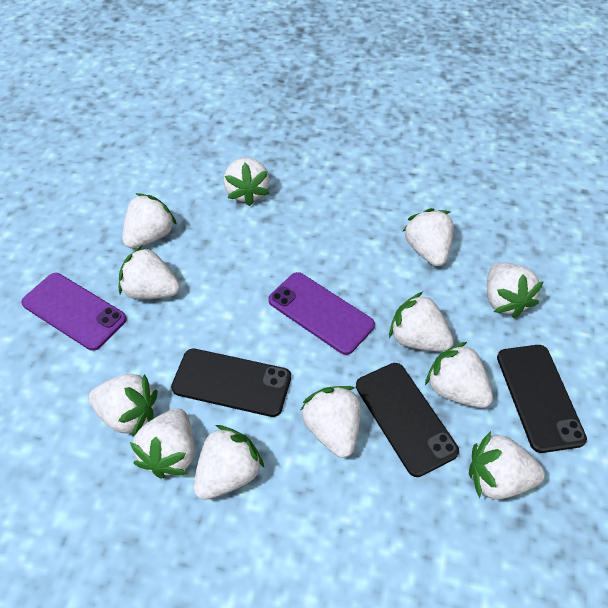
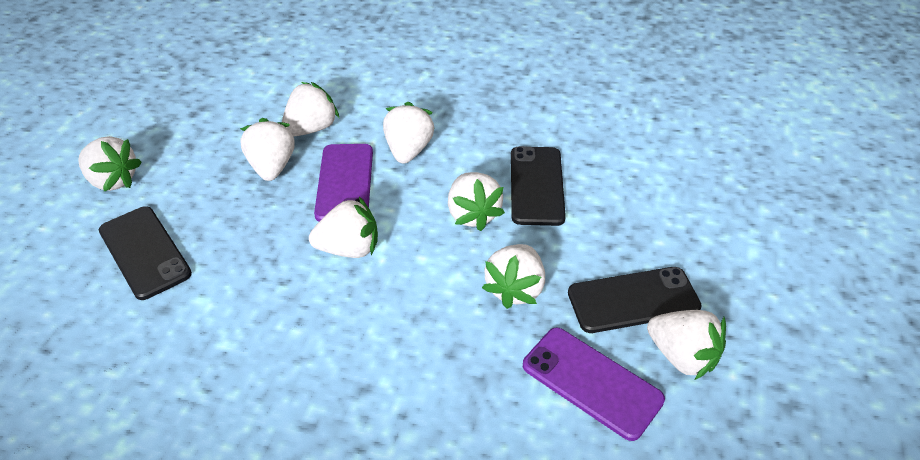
white strawberry: 12 -> 8

